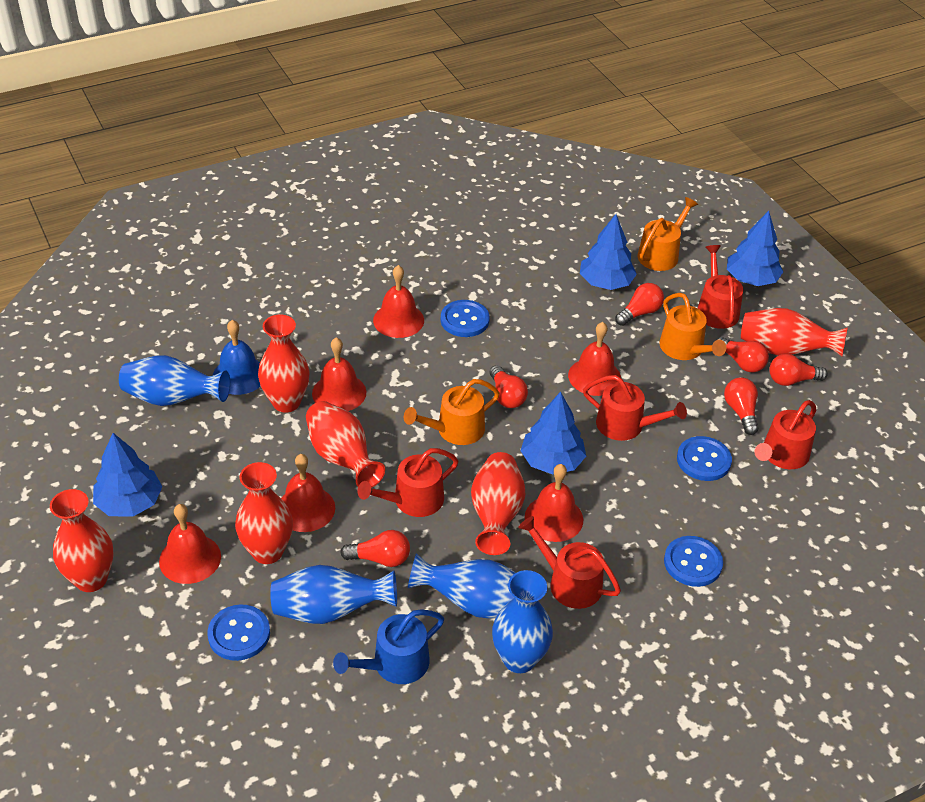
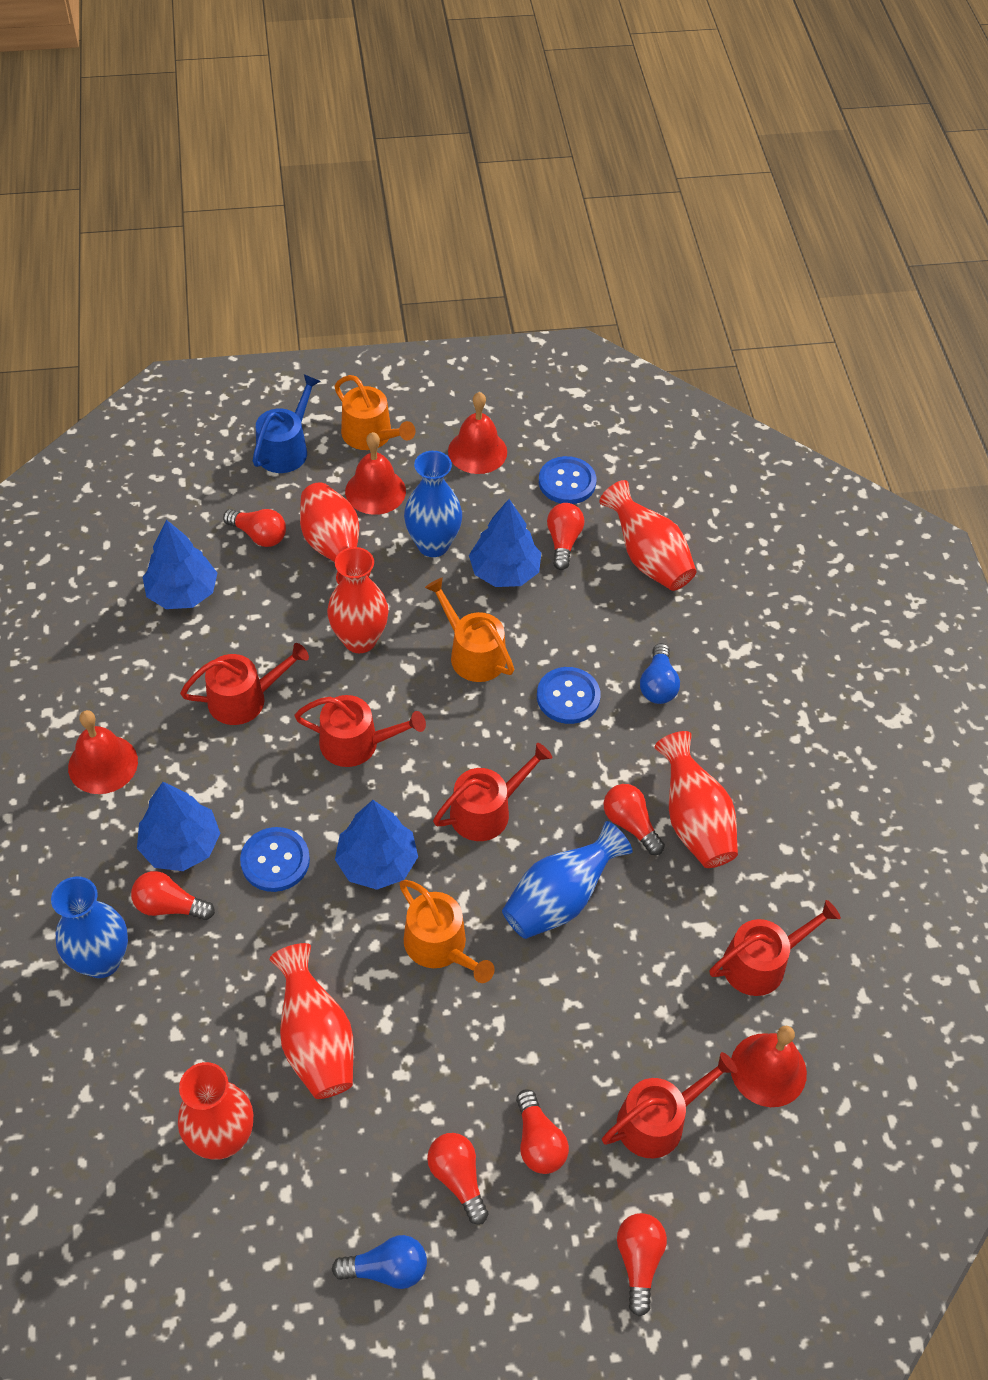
blue bell: 1 -> 0
blue button: 4 -> 3
blue light bulb: 0 -> 2
blue vase: 4 -> 3
red bell: 6 -> 4
red light bulb: 6 -> 7

